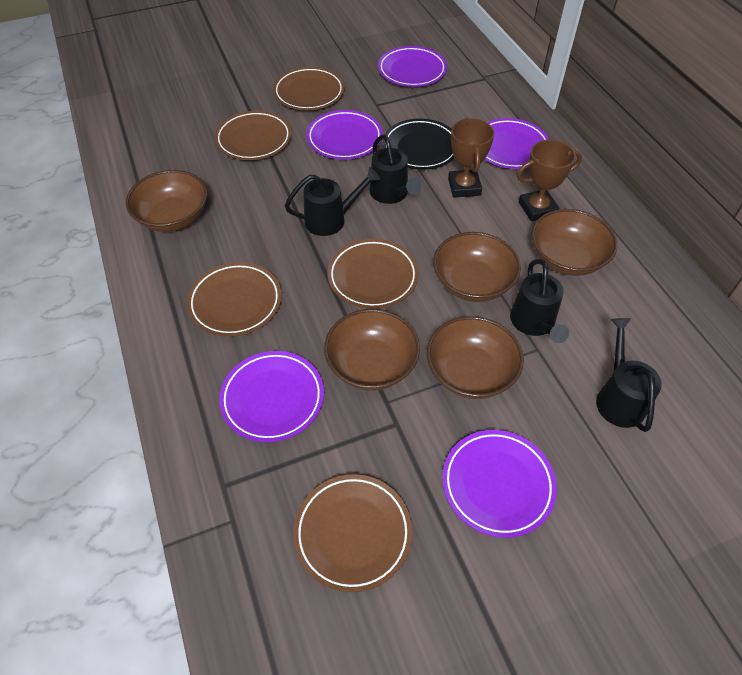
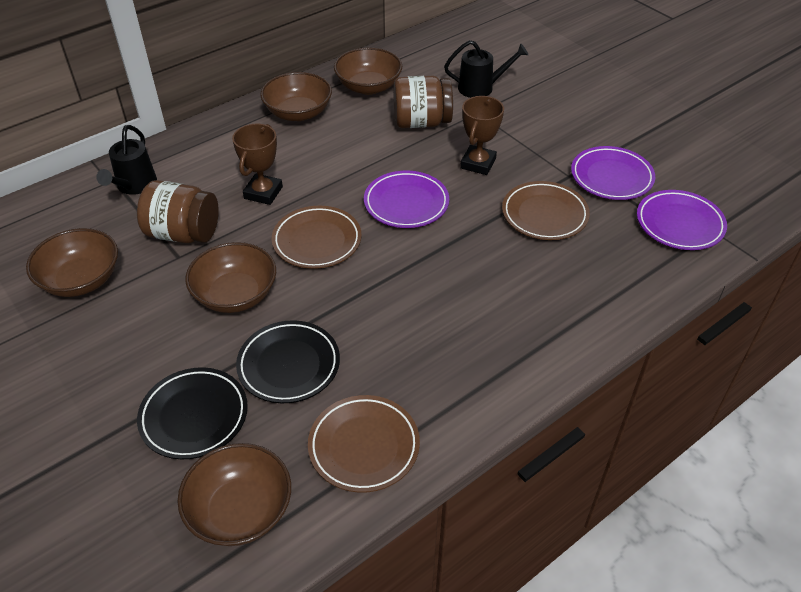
black plate: 1 -> 2
black watering can: 4 -> 2
brown jar: 0 -> 2
brown plate: 5 -> 3
purple plate: 5 -> 3

